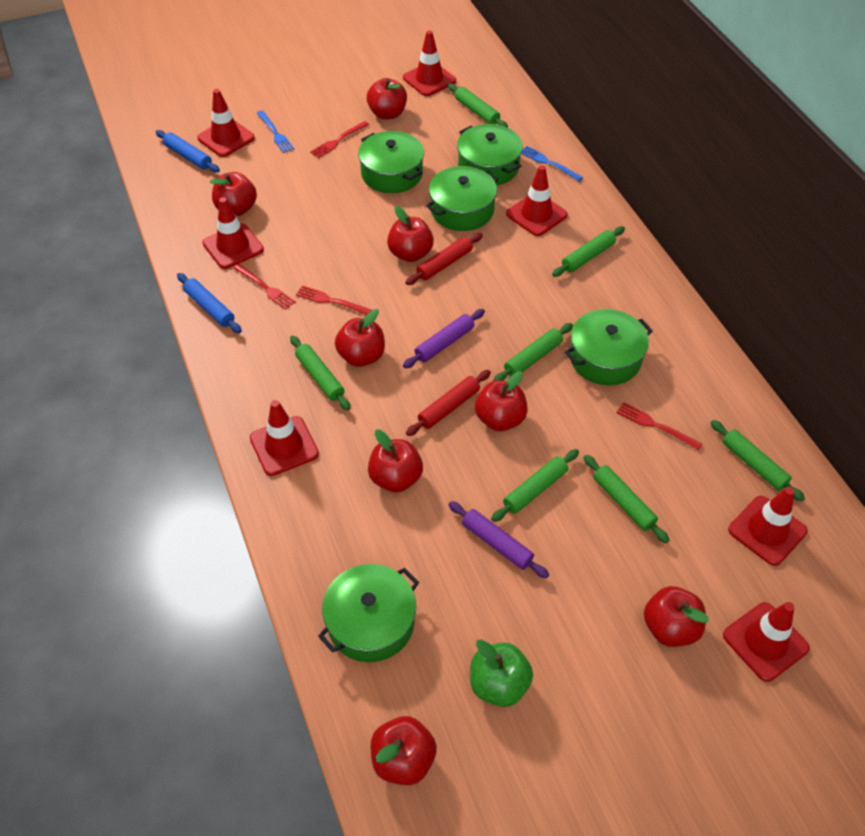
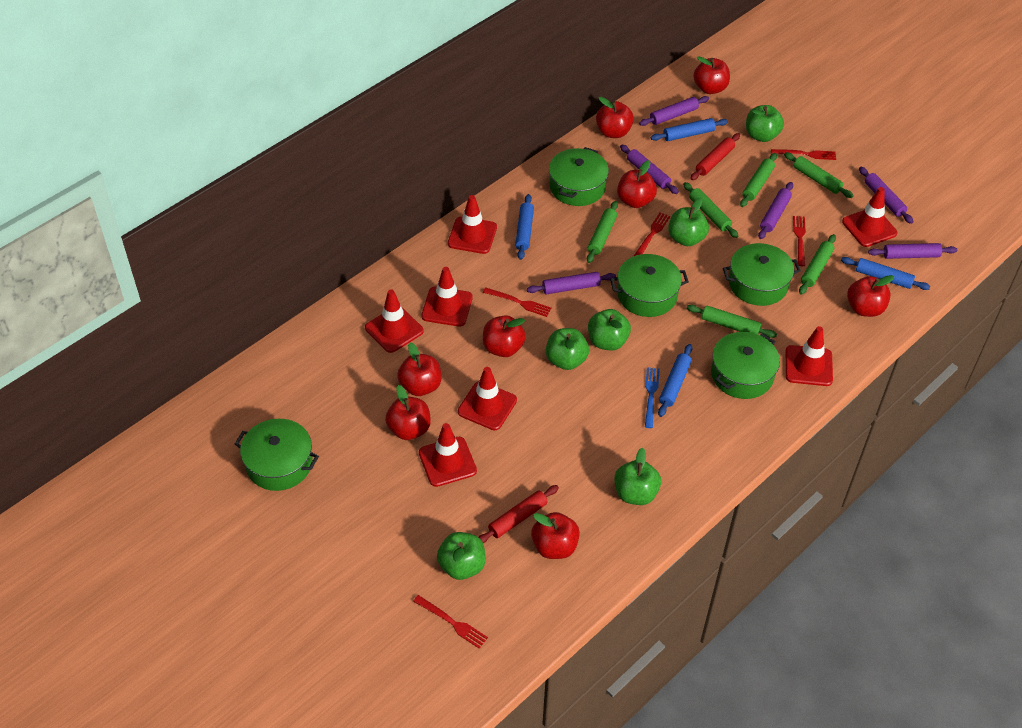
blue fork: 2 -> 1
blue rolling pin: 2 -> 4
green apple: 1 -> 6
green rolling pin: 7 -> 6
purple rolling pin: 2 -> 6
red fork: 4 -> 5

